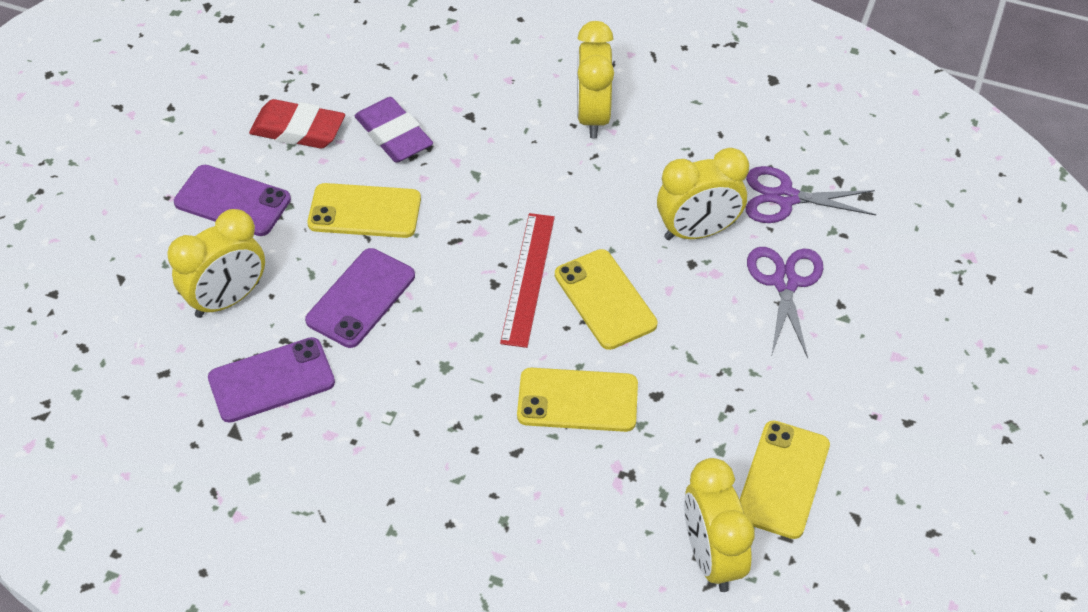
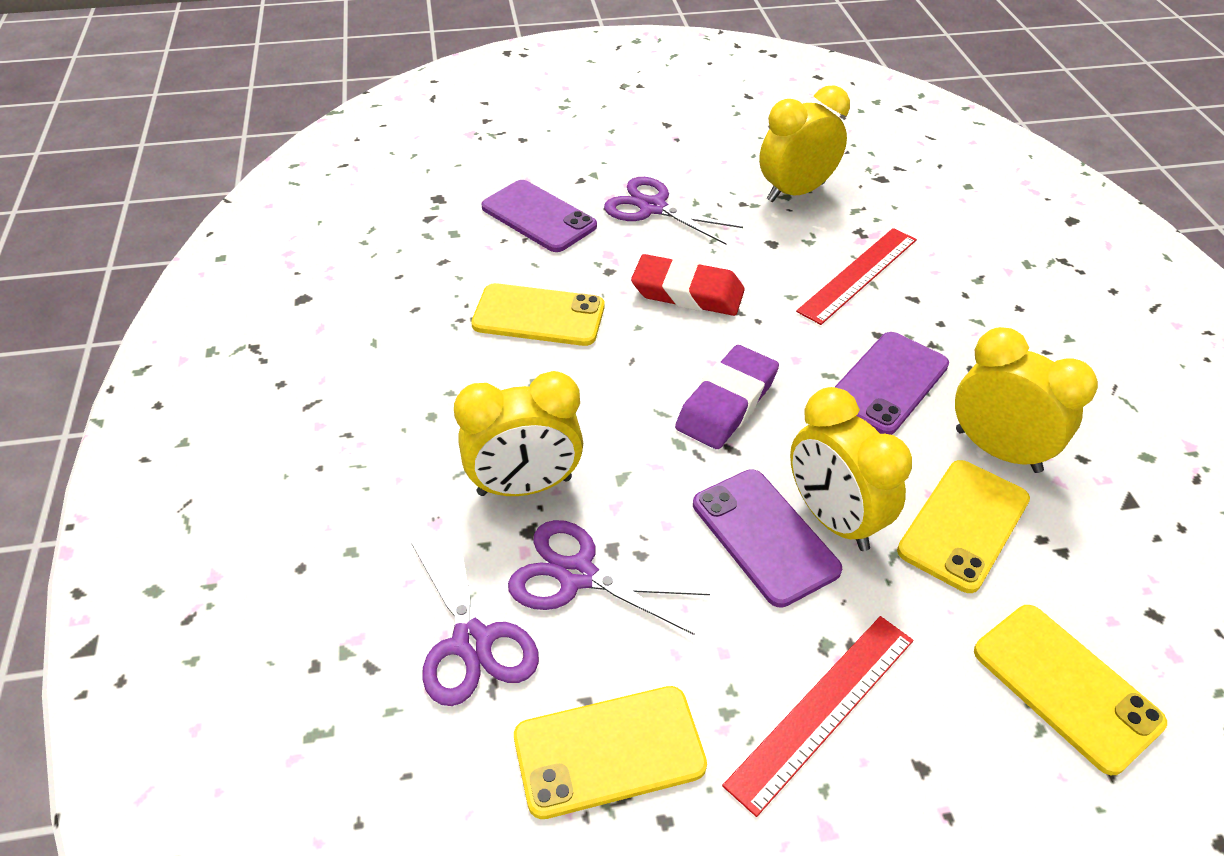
purple scissors: 2 -> 3
red ruler: 1 -> 2

